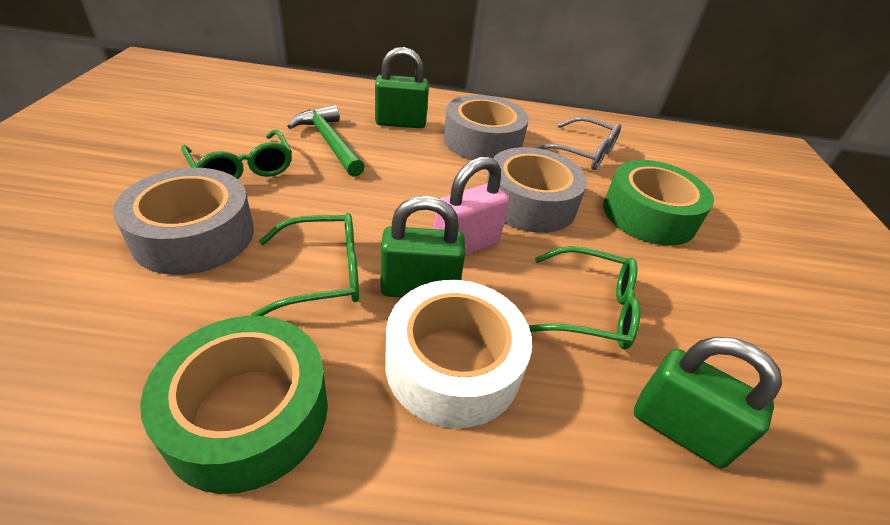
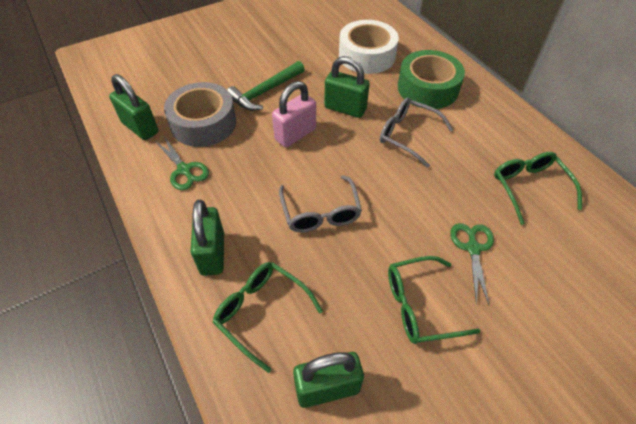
green padlock: 3 -> 4
green scissors: 0 -> 2
green tape: 2 -> 1
grey glasses: 1 -> 2
grey tape: 3 -> 1

